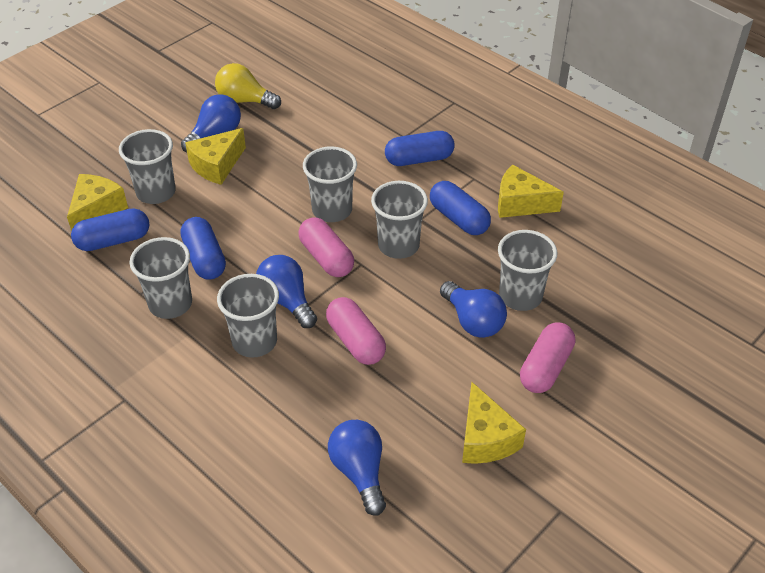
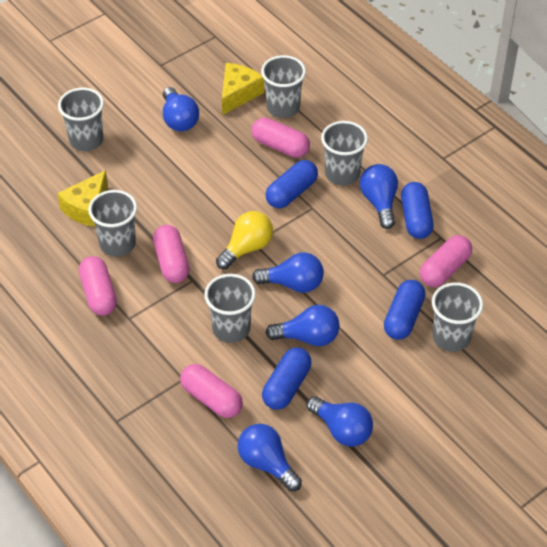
blue light bulb: 4 -> 6
pink capsule: 3 -> 5
yellow cheese: 4 -> 2

